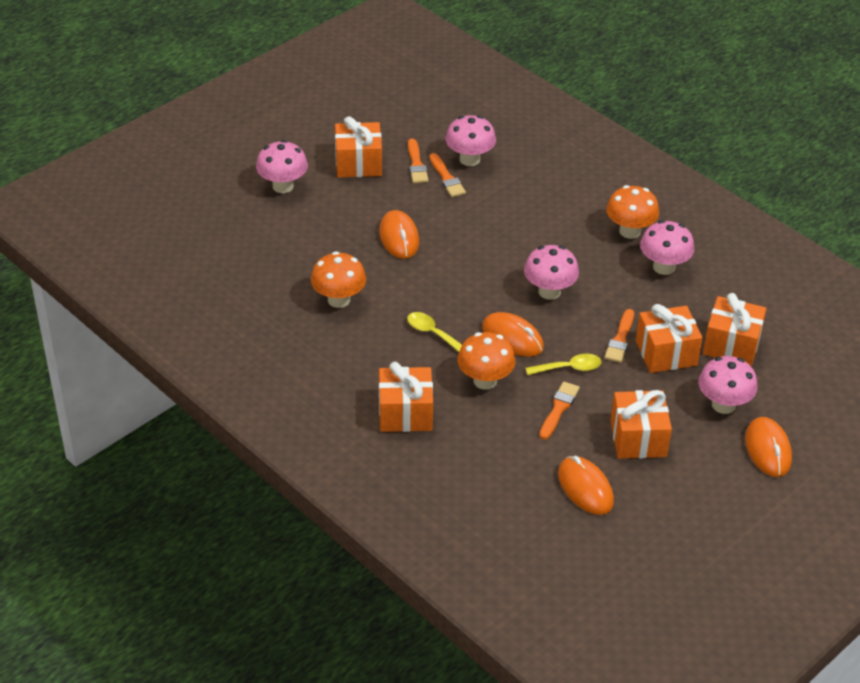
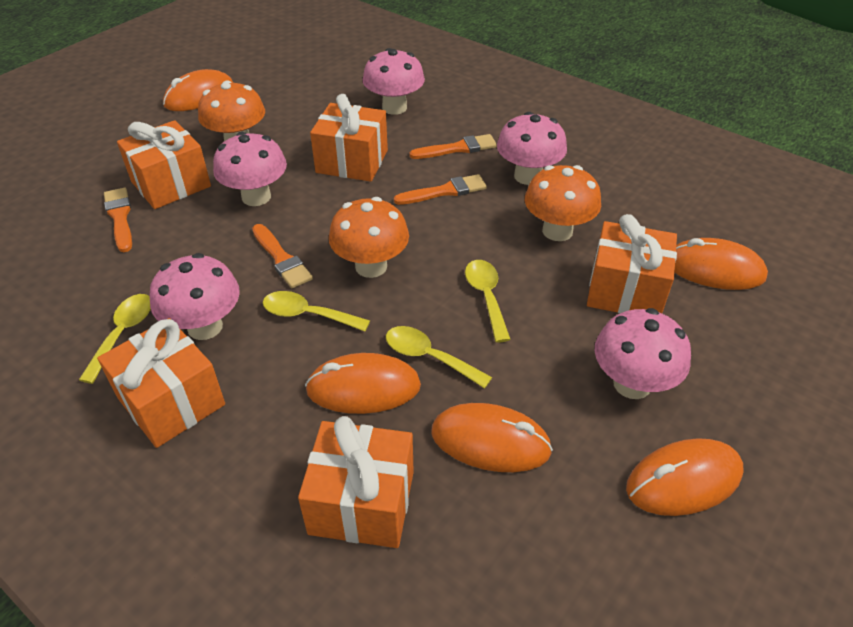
orange mouse: 4 -> 5
yellow spoon: 2 -> 4

